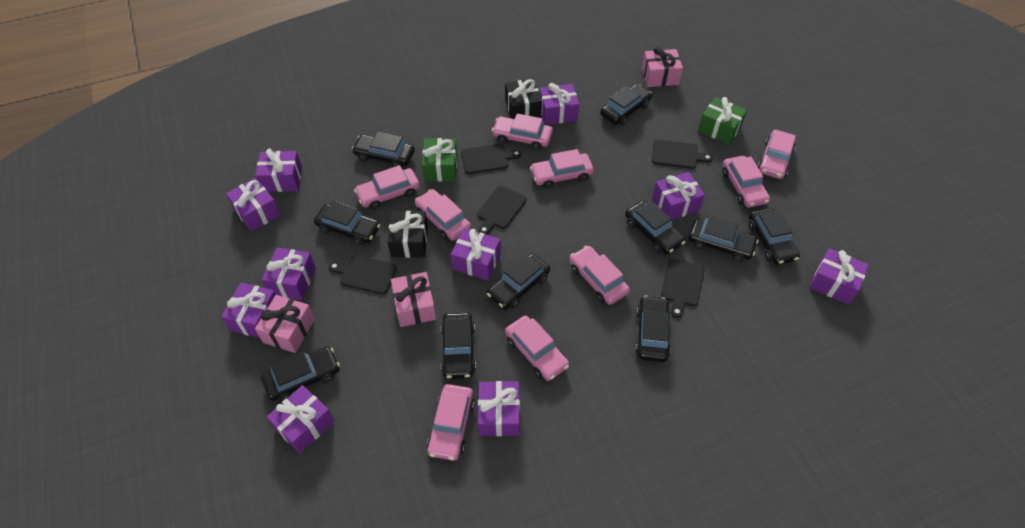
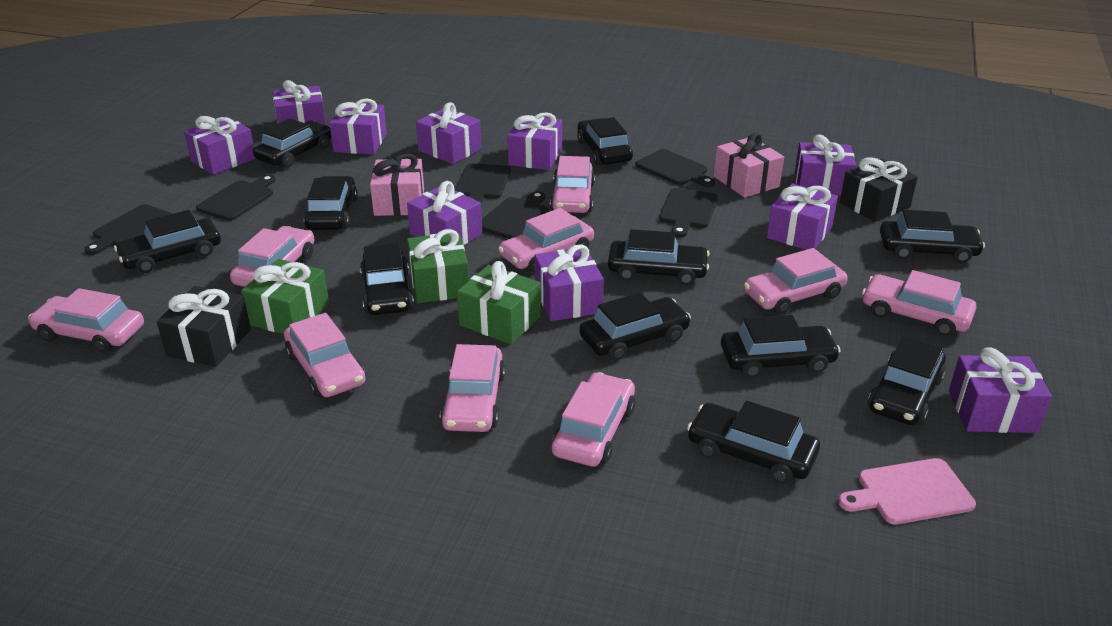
black car: 10 -> 11
black cutting board: 5 -> 6
green gift: 2 -> 3
pink cutting board: 0 -> 1
pink gift: 3 -> 2

